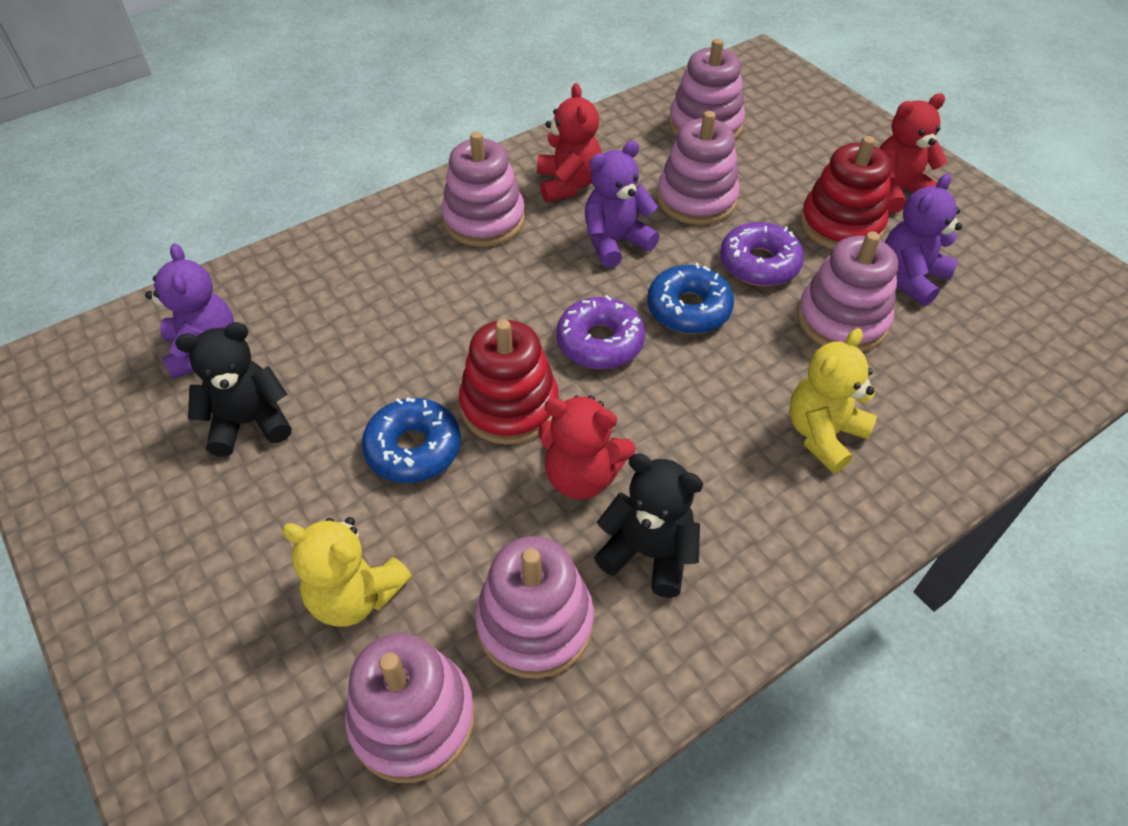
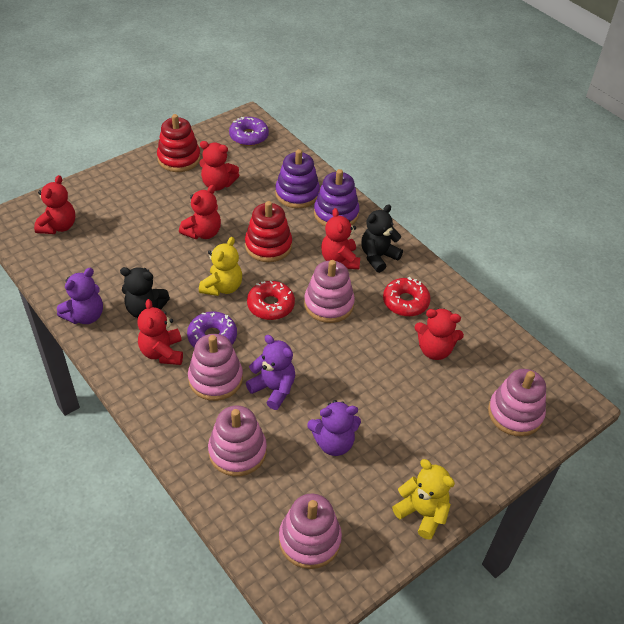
blue donut: 2 -> 0
pink stacking toy: 6 -> 5
purple stacking toy: 0 -> 2
red donut: 0 -> 2
red teddy bear: 3 -> 6

